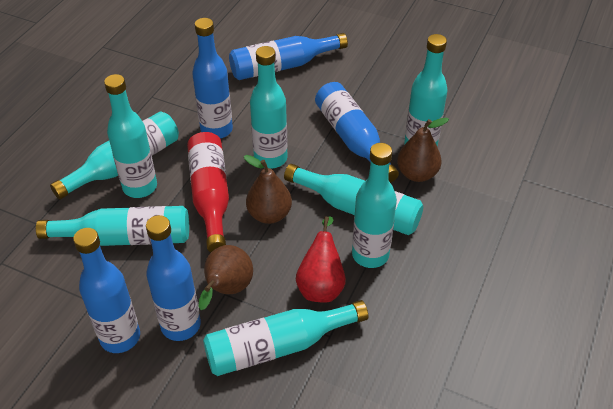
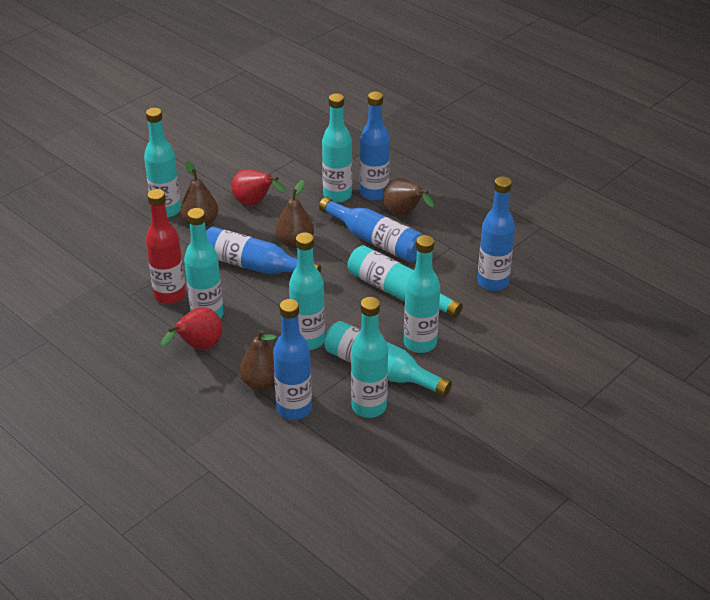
brown pear: 3 -> 4
red pear: 1 -> 2

